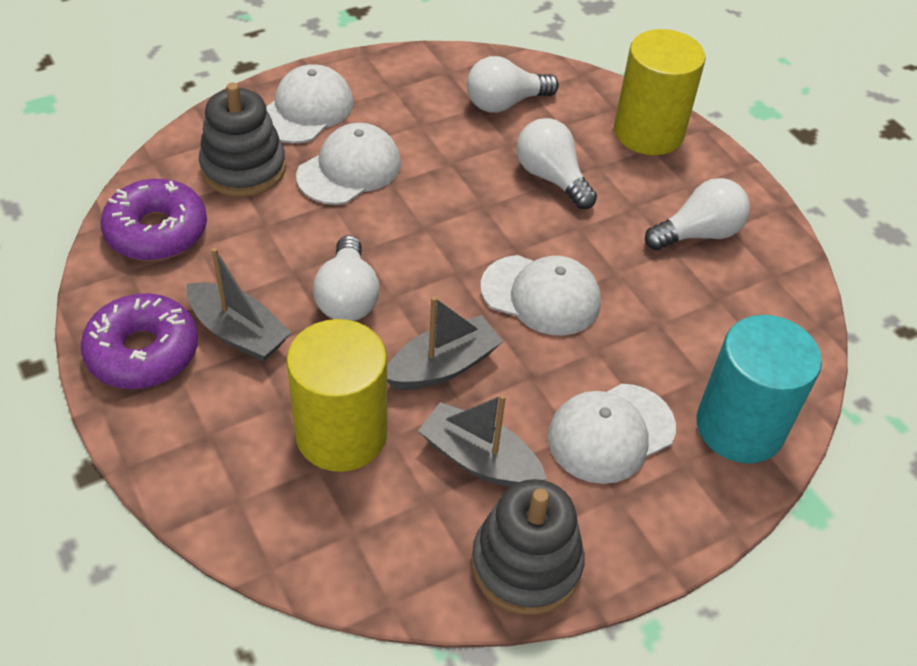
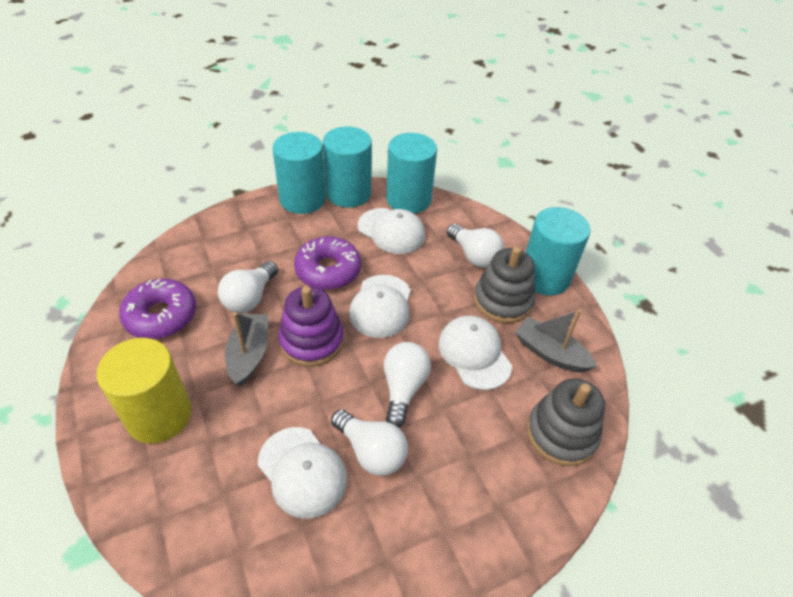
grey boat: 3 -> 2
purple stacking toy: 0 -> 1
turquoise cylinder: 1 -> 4
yellow cylinder: 2 -> 1

